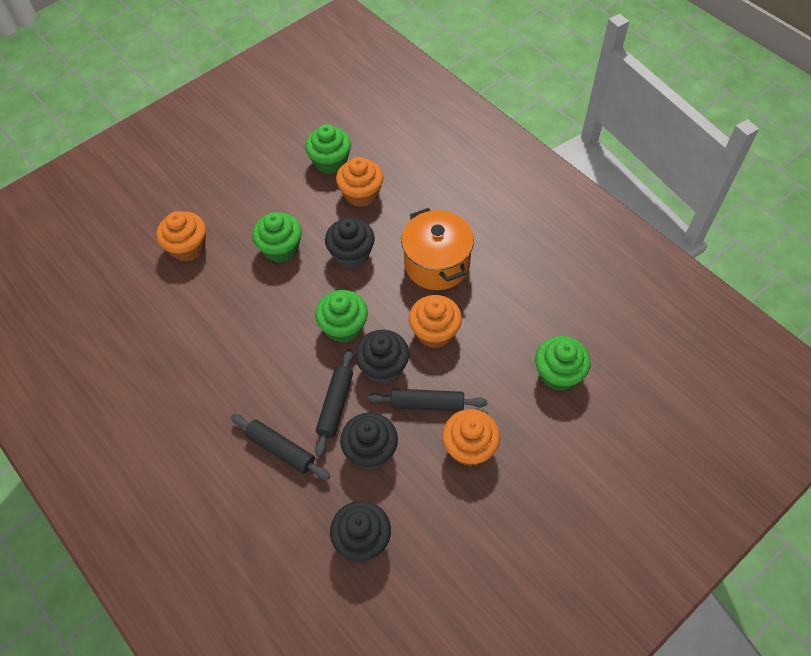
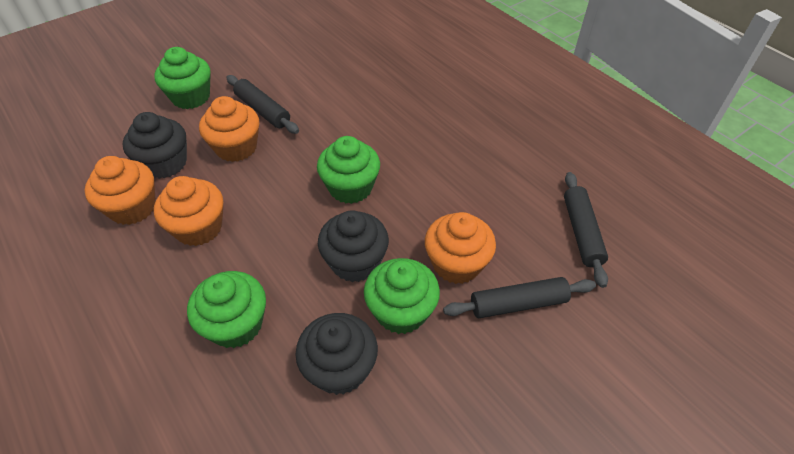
black cupcake: 4 -> 3
orange pot: 1 -> 0

